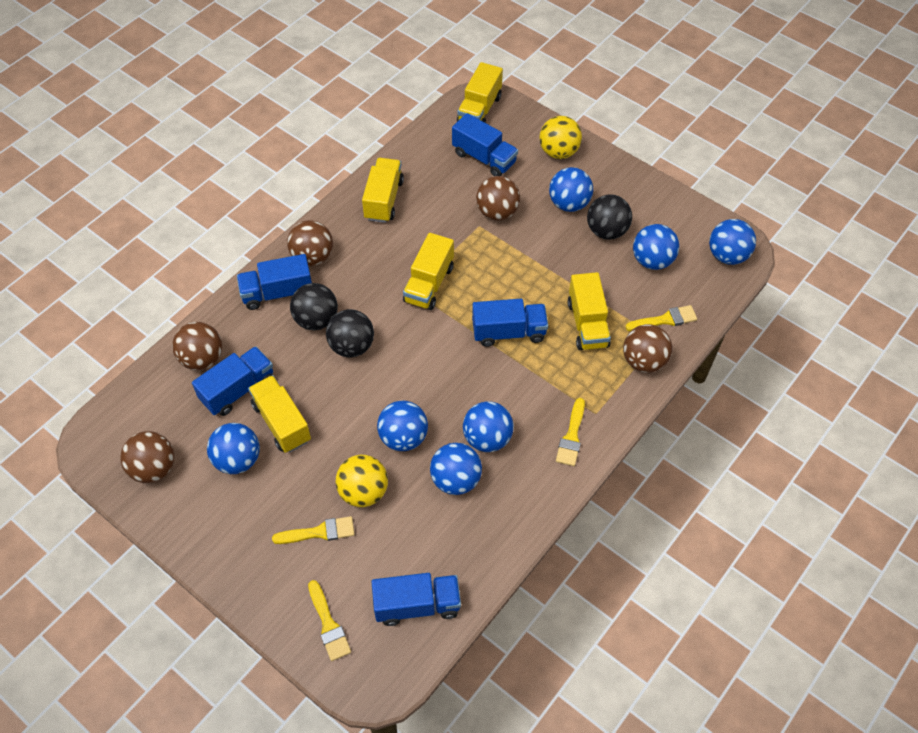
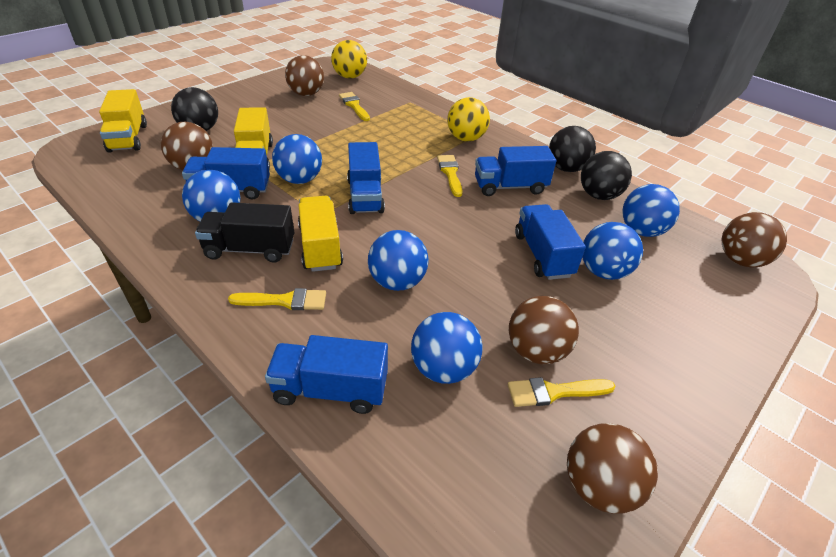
black truck: 0 -> 1
blue ball: 7 -> 6
yellow truck: 5 -> 3

